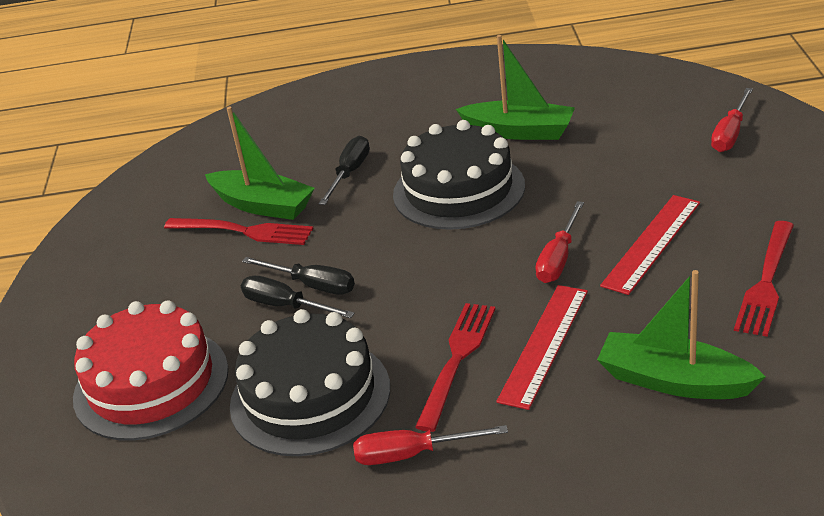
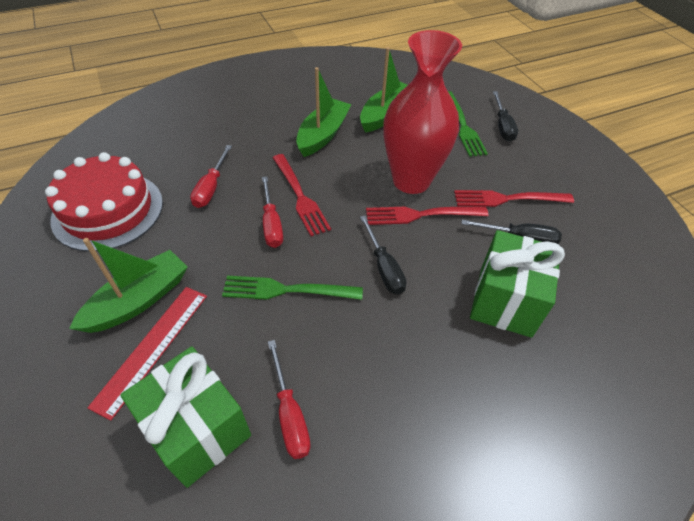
black cake: 2 -> 0
green fork: 0 -> 2
green gift: 0 -> 2
red ruler: 2 -> 1
red vase: 0 -> 1

